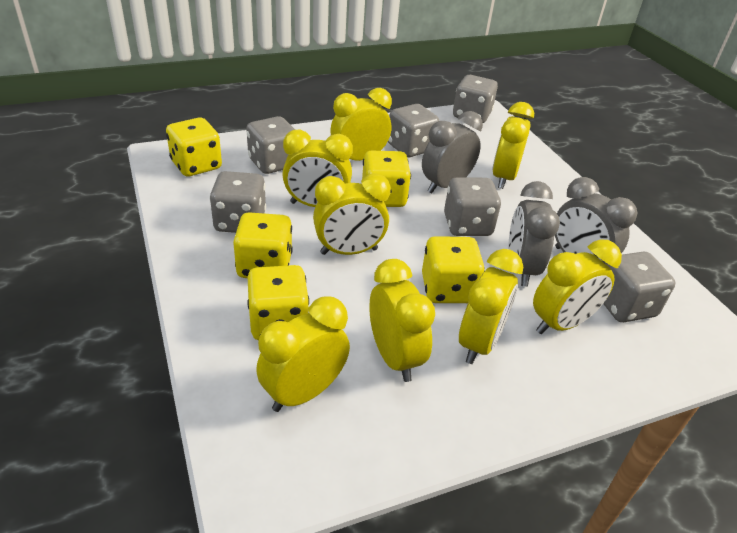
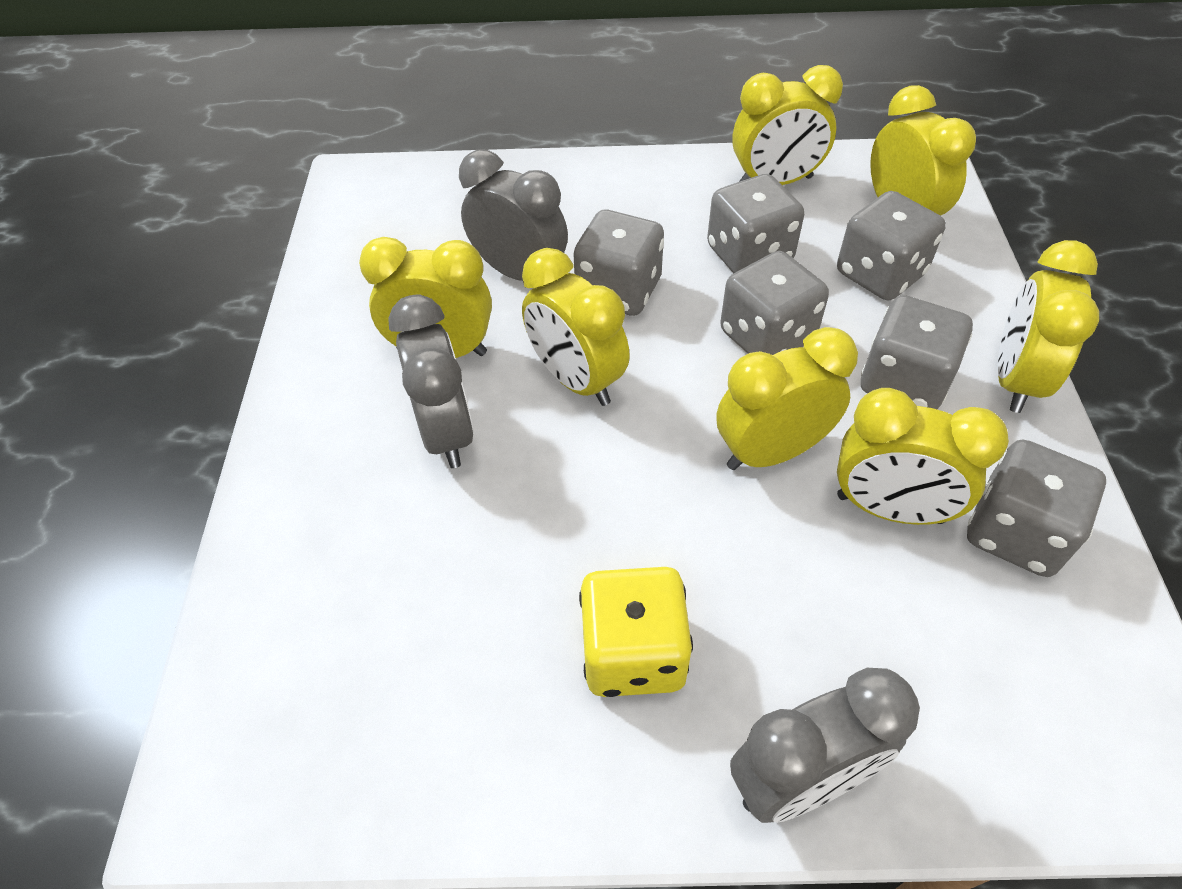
yellow clock: 8 -> 7
yellow dice: 5 -> 1

